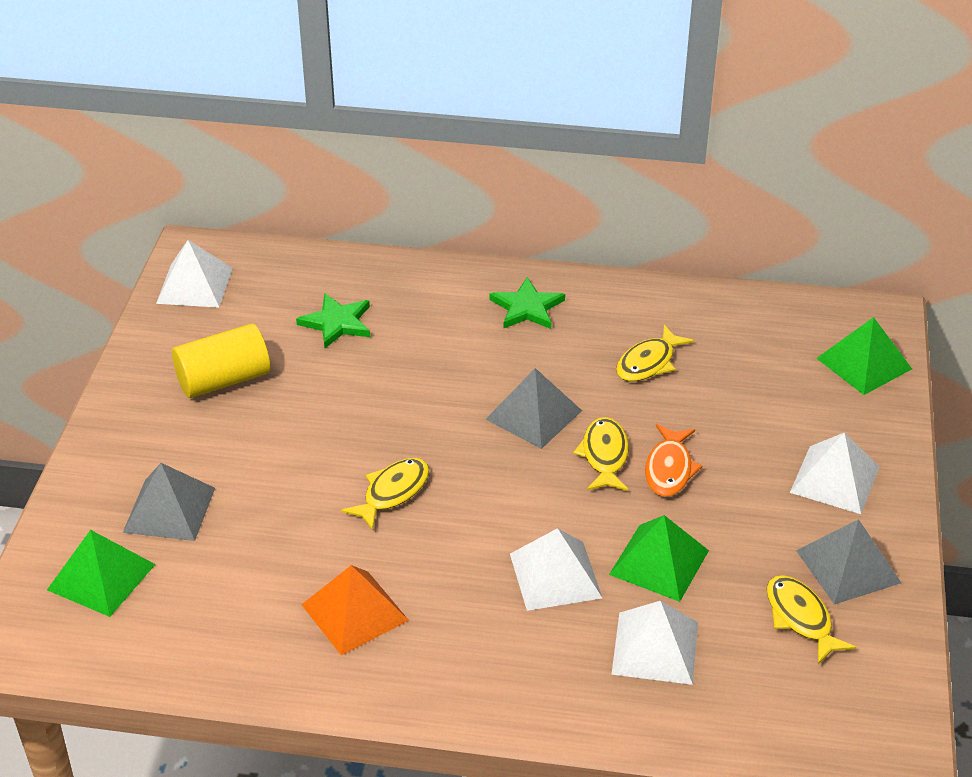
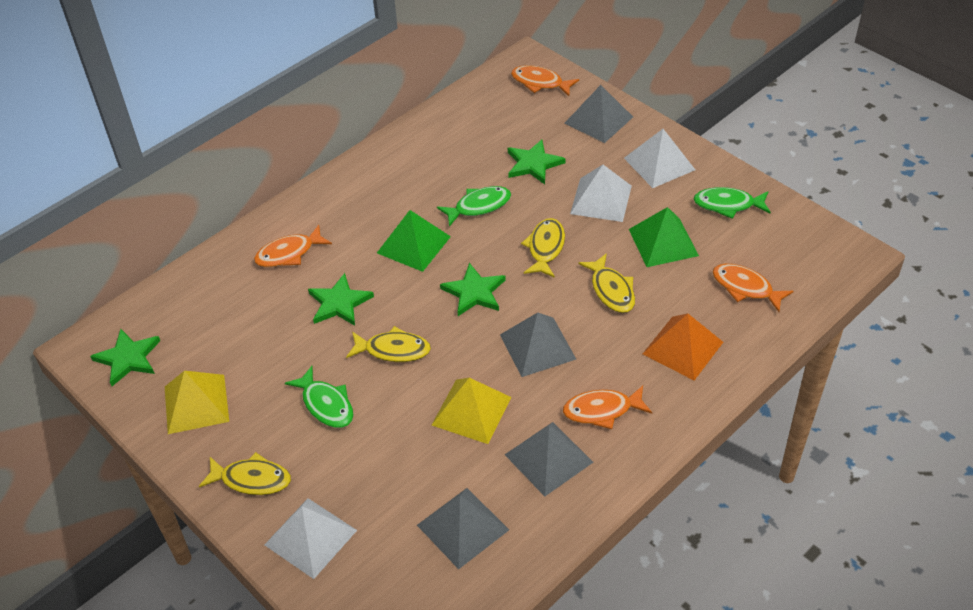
green fish: 0 -> 3
green pyramid: 3 -> 2
green star: 2 -> 4
grey pyramid: 3 -> 4
orange fish: 1 -> 4
white pyramid: 4 -> 3
yellow cylinder: 1 -> 0
yellow pyramid: 0 -> 2

